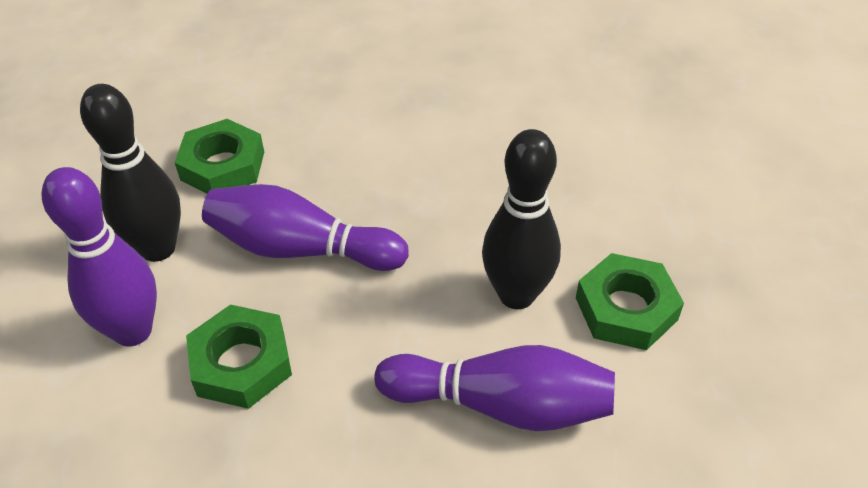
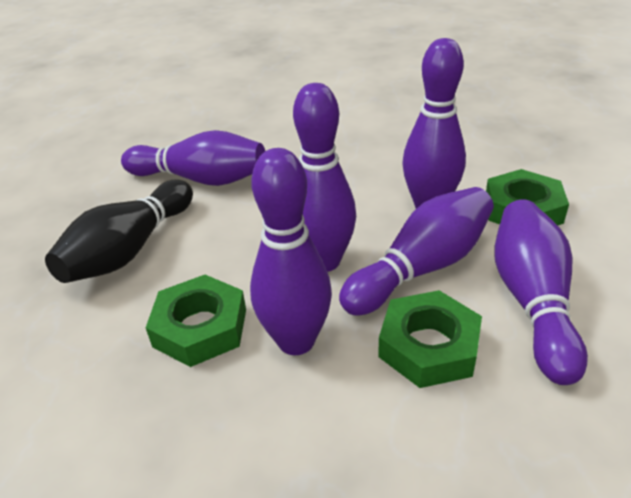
black bowling pin: 2 -> 1
purple bowling pin: 3 -> 6

